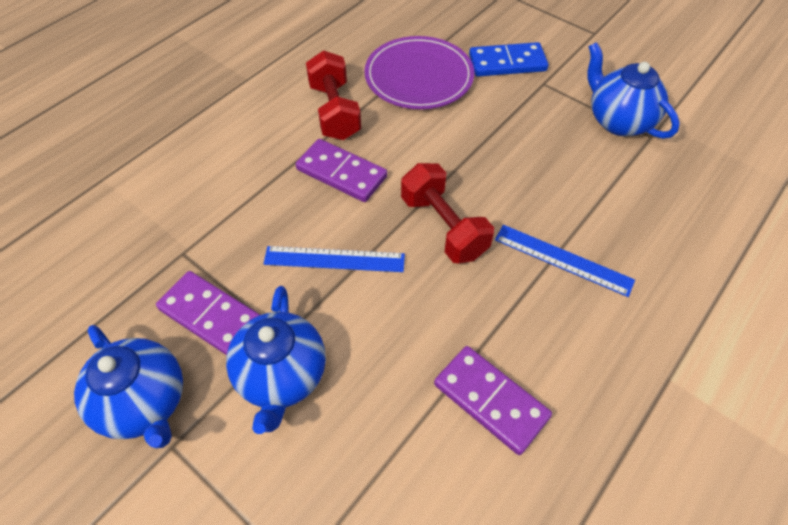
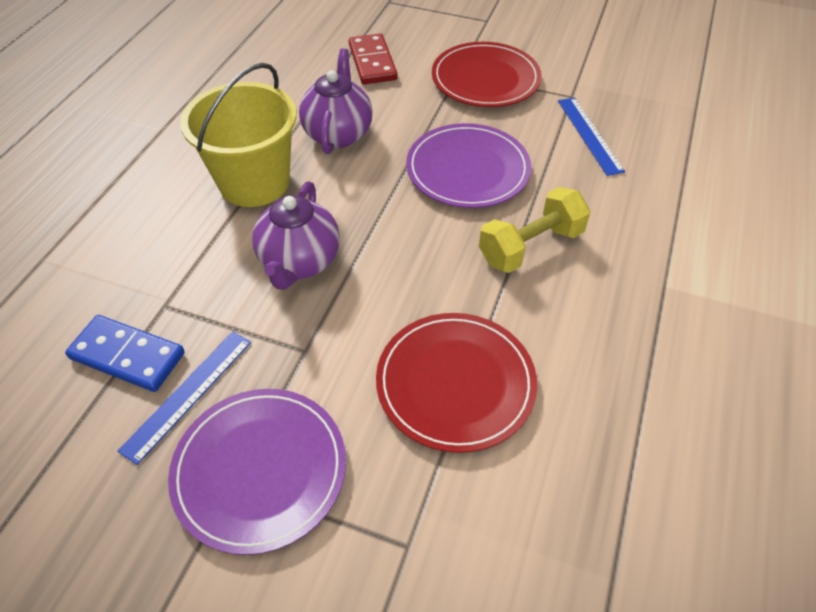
blue teapot: 3 -> 0
purple domino: 3 -> 0
purple plate: 1 -> 2
purple teapot: 0 -> 2
red domino: 0 -> 1
red dumbbell: 2 -> 0
red plate: 0 -> 2
yellow bucket: 0 -> 1
yellow dumbbell: 0 -> 1

